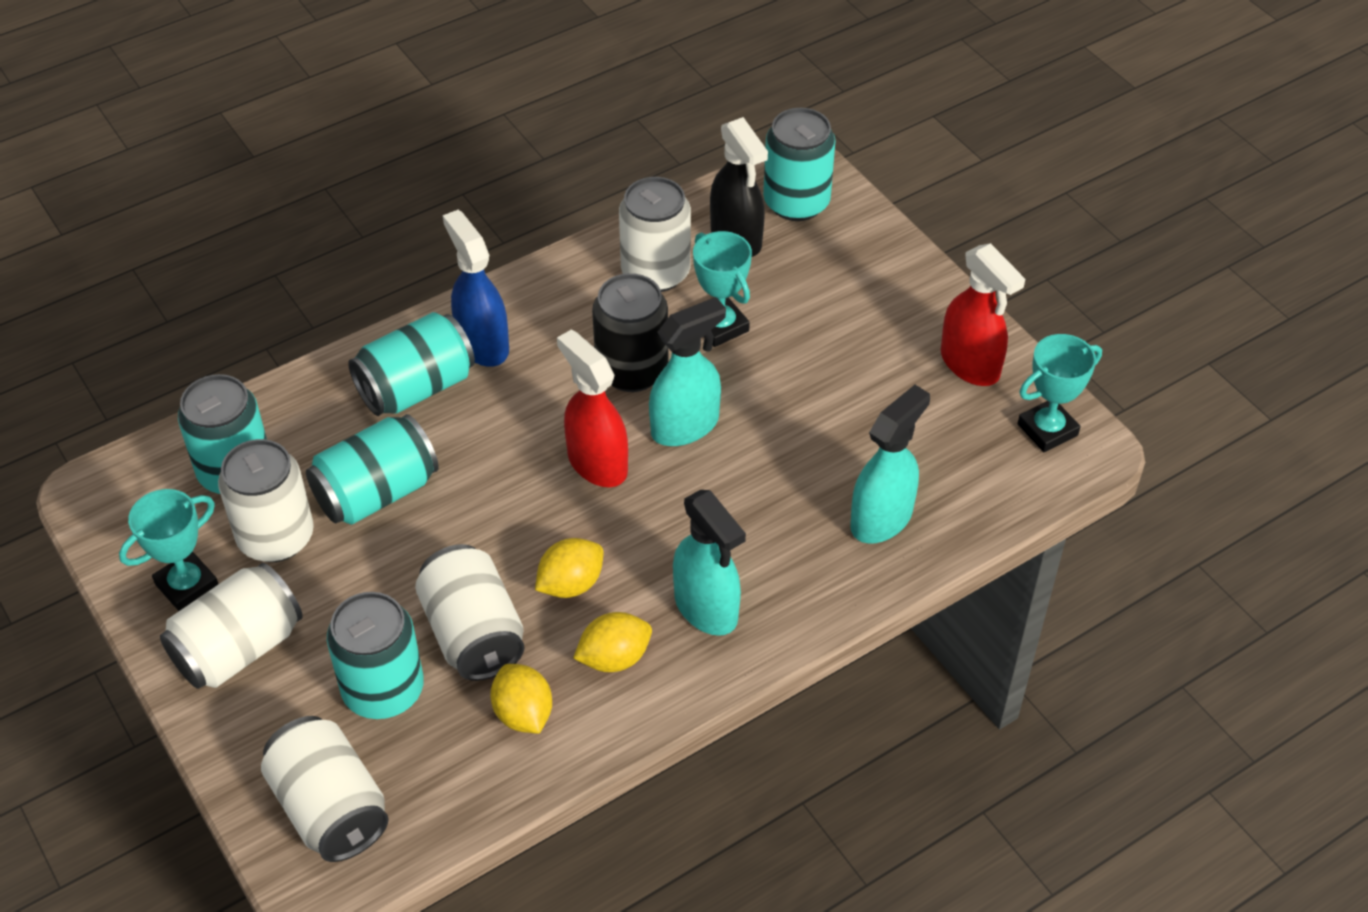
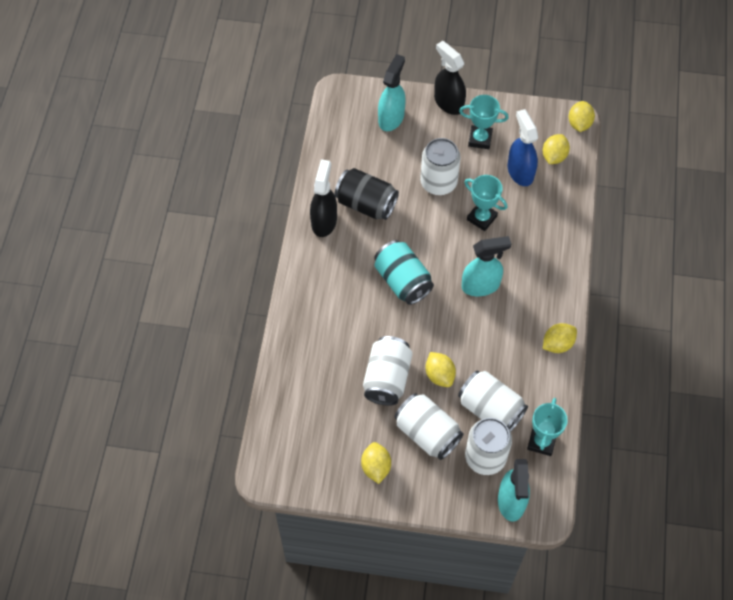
black spray bottle: 1 -> 2
red spray bottle: 2 -> 0
turquoise can: 5 -> 1
yellow lemon: 3 -> 5

